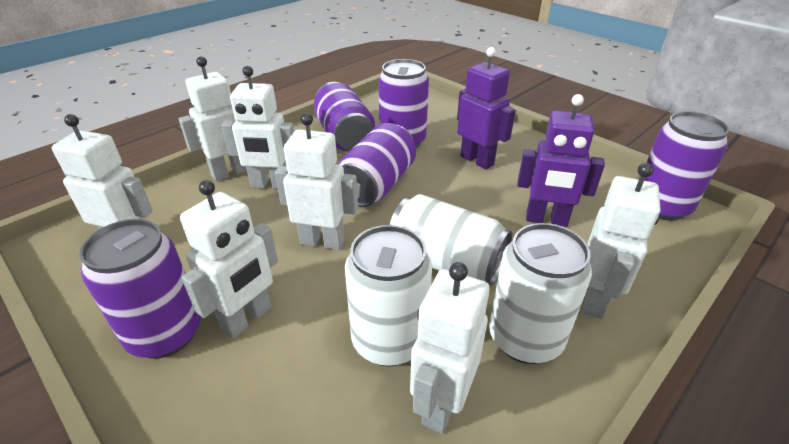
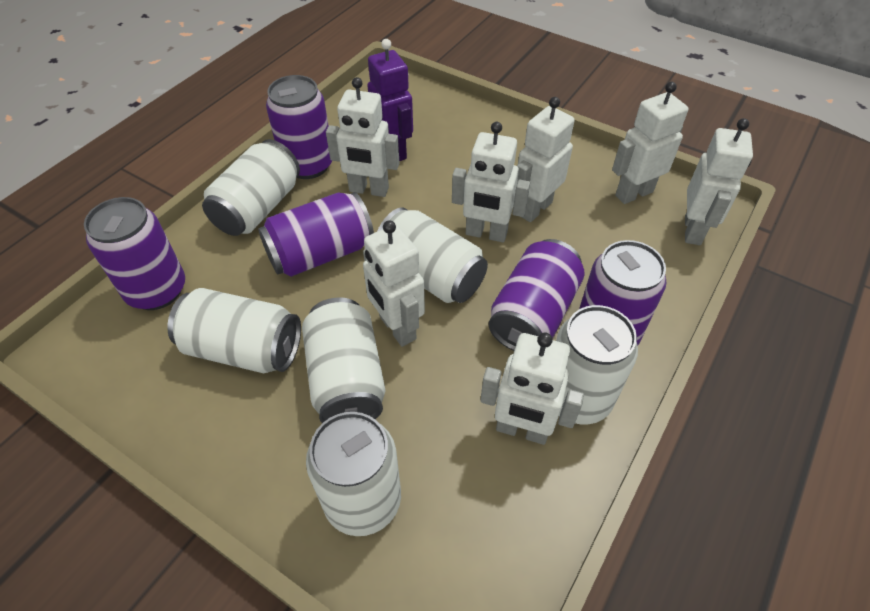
purple robot: 2 -> 1
white can: 3 -> 6

